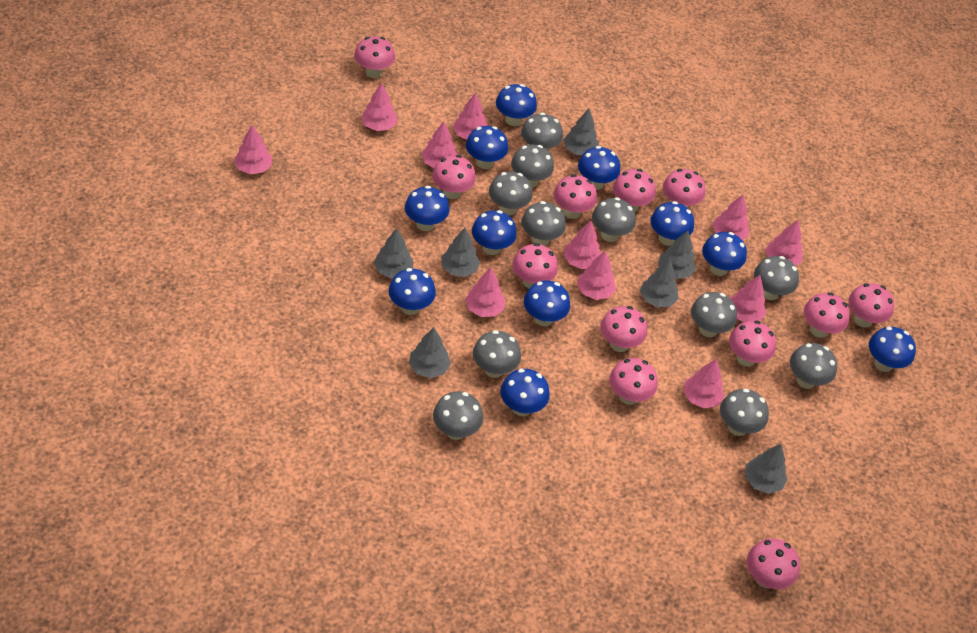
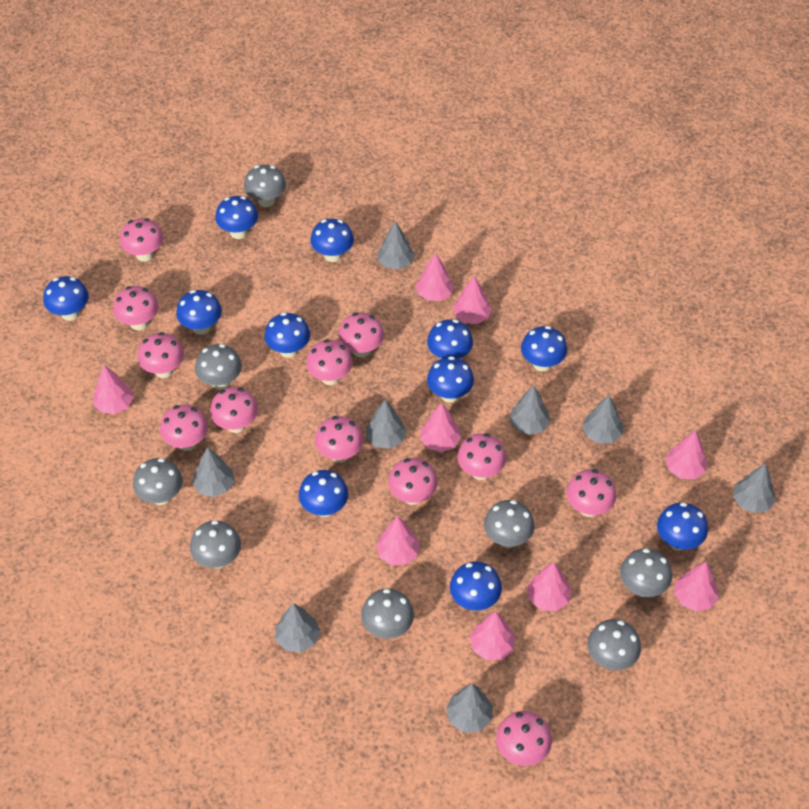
grey mushroom: 11 -> 8
grey tree: 7 -> 8
pink tree: 11 -> 9

